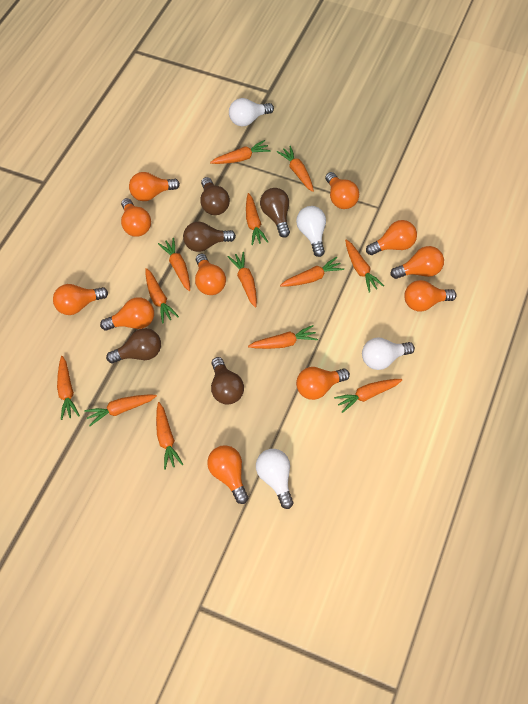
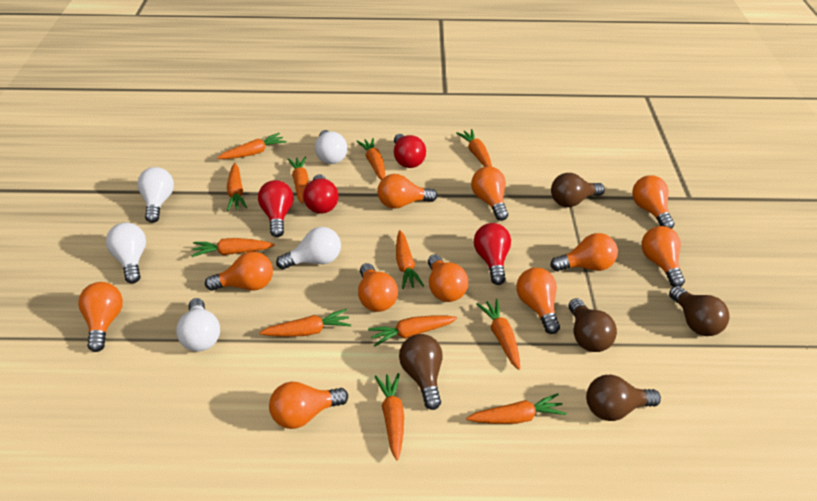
orange carrot: 13 -> 12
red light bulb: 0 -> 4
white light bulb: 4 -> 5

